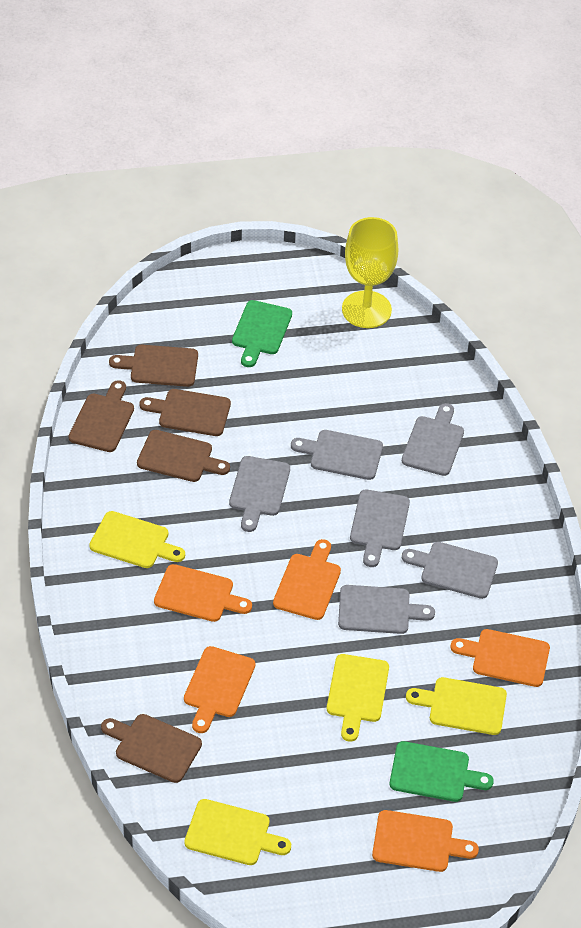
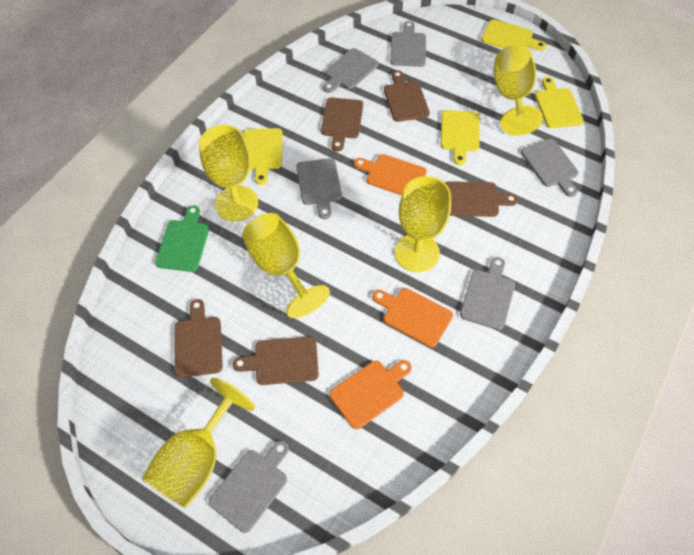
green cutting board: 2 -> 1
orange cutting board: 5 -> 3
yellow goblet: 1 -> 5

